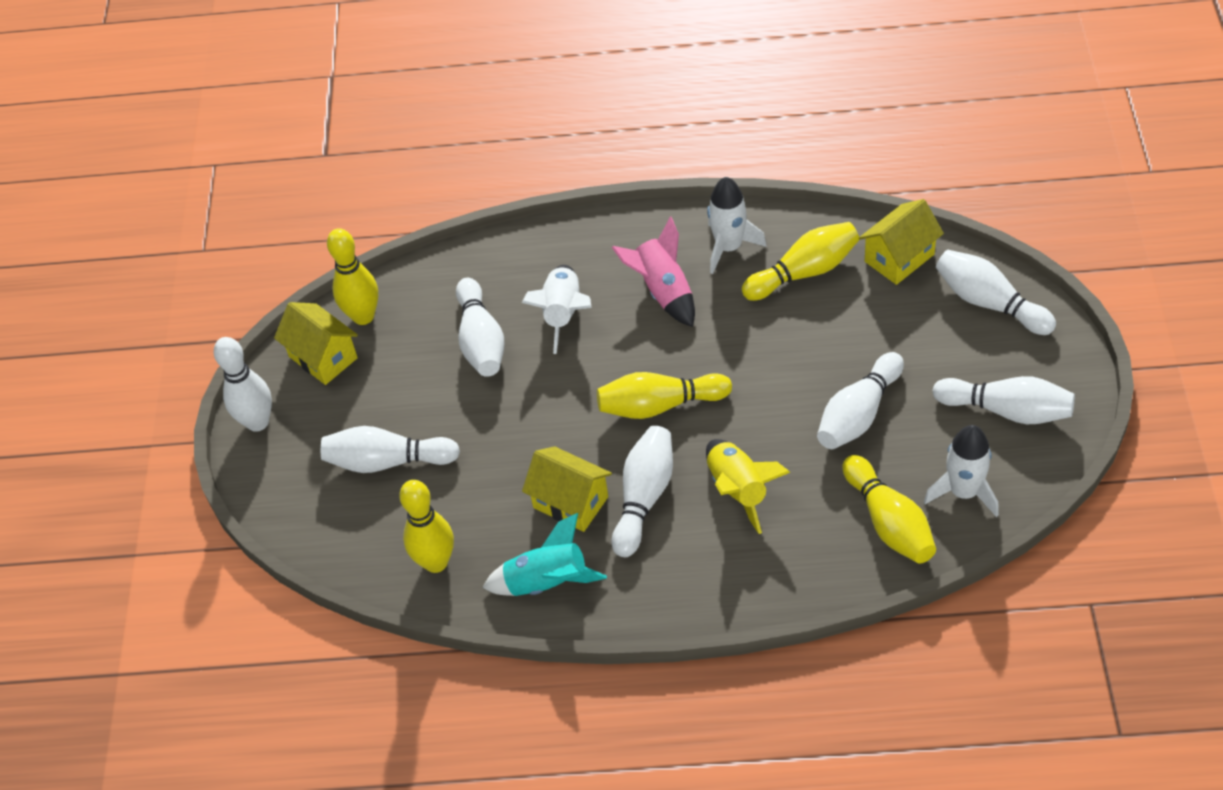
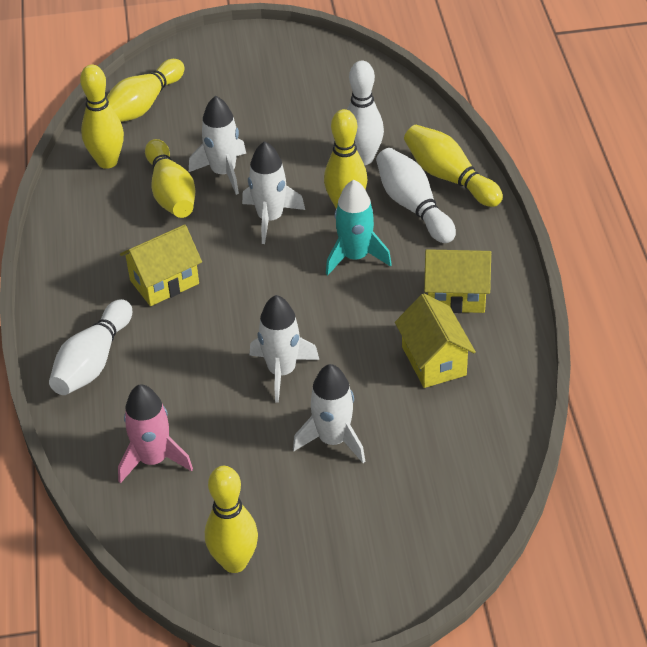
white bowling pin: 7 -> 3
white rocket: 3 -> 4
yellow bowling pin: 5 -> 6
yellow rocket: 1 -> 0

